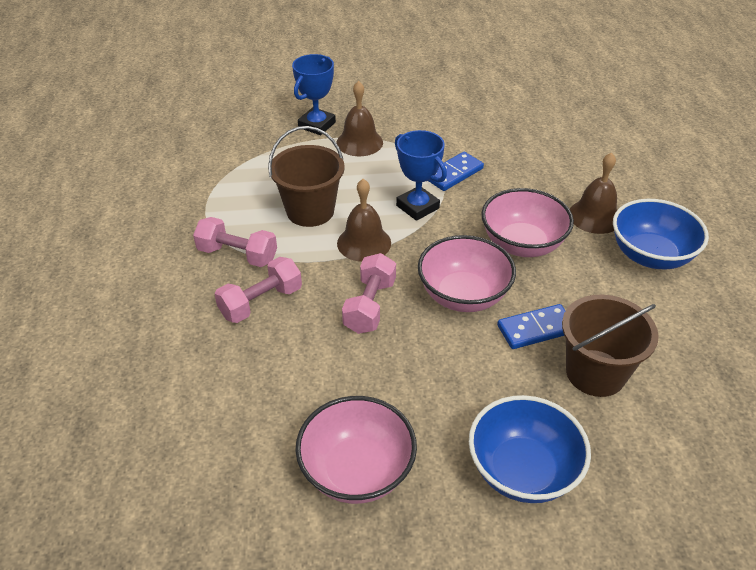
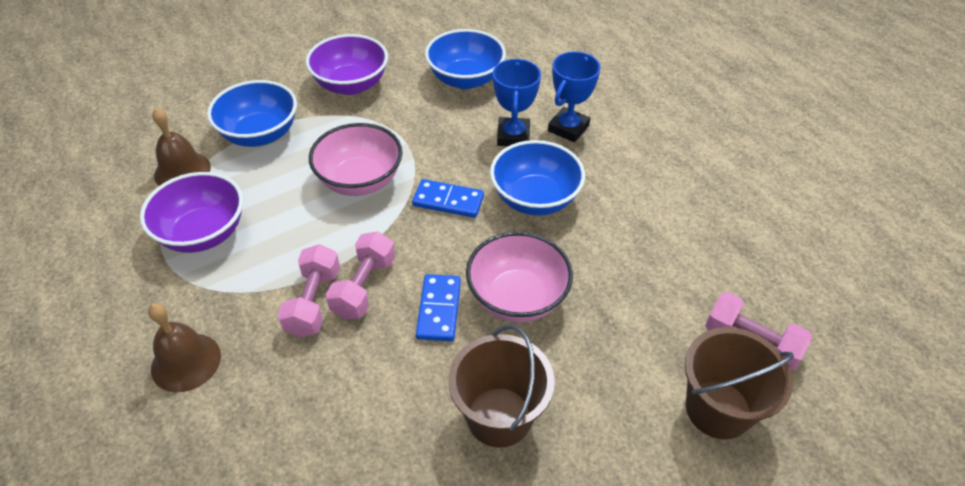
blue bowl: 2 -> 3
brown bell: 3 -> 2
pink bowl: 3 -> 2
purple bowl: 0 -> 2

